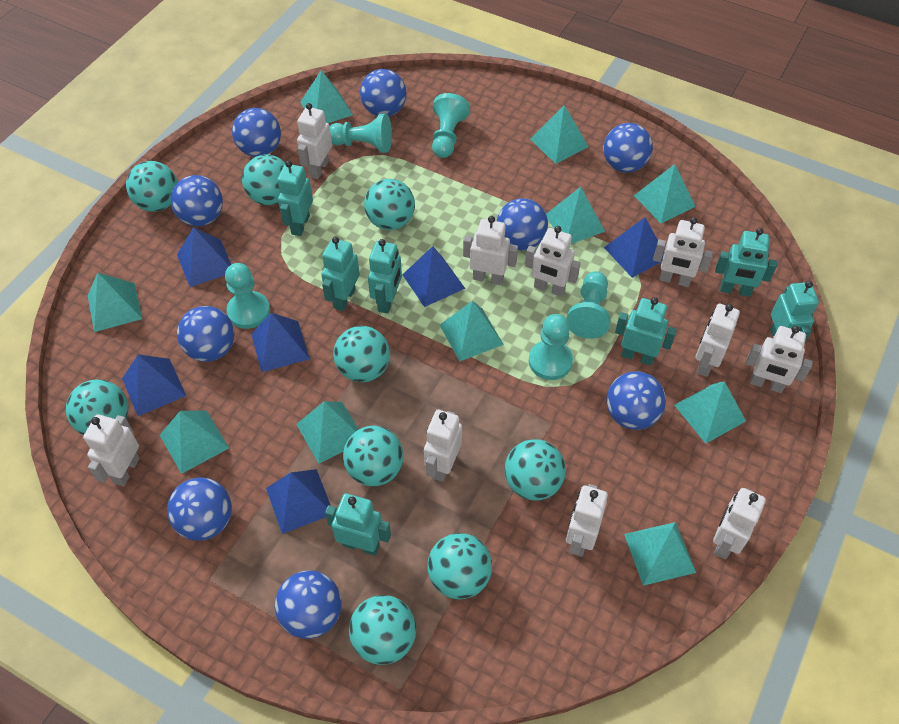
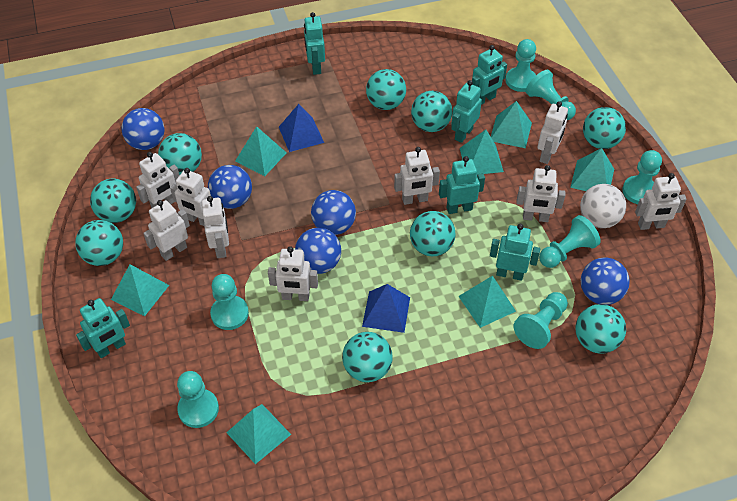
blue ball: 9 -> 5
blue pyramid: 6 -> 2
turquoise pawn: 5 -> 7
turquoise pyramid: 10 -> 7
turquoise robot: 7 -> 6
white ball: 0 -> 1
white robot: 10 -> 9

